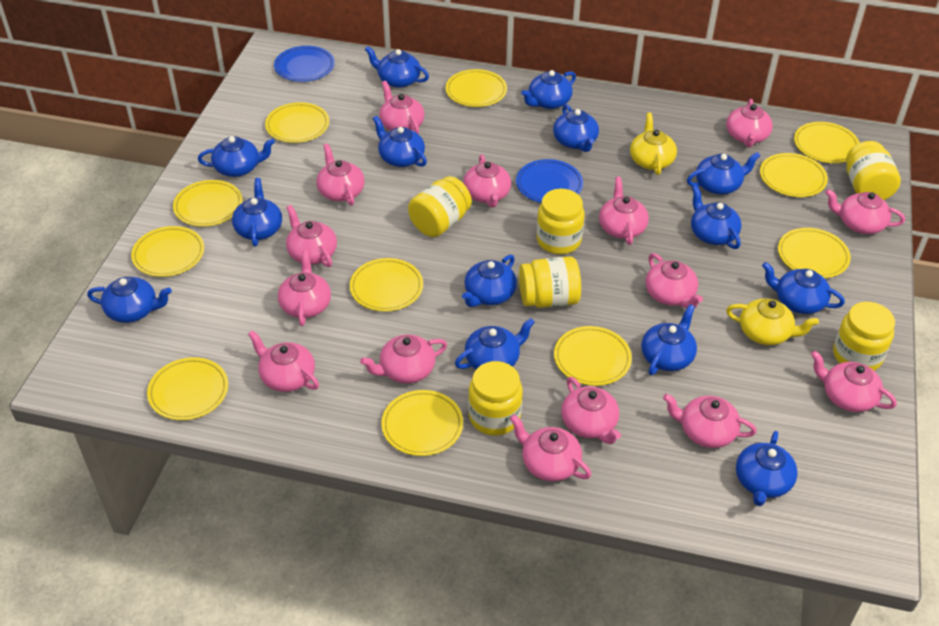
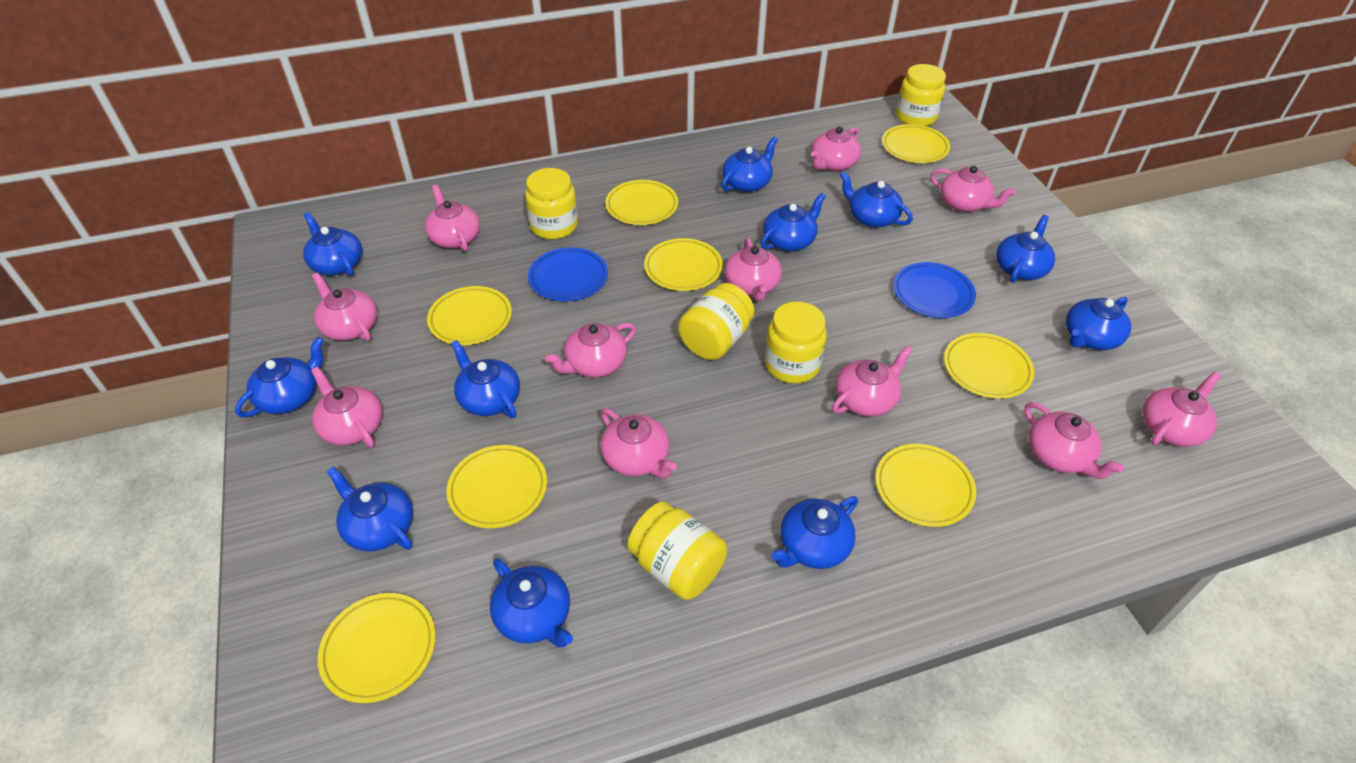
blue teapot: 14 -> 11
pink teapot: 15 -> 11
yellow jar: 6 -> 5
yellow plate: 11 -> 8
yellow teapot: 2 -> 0

